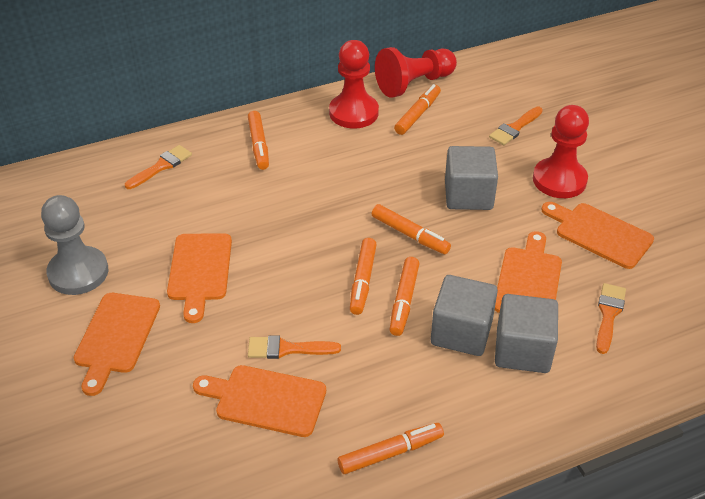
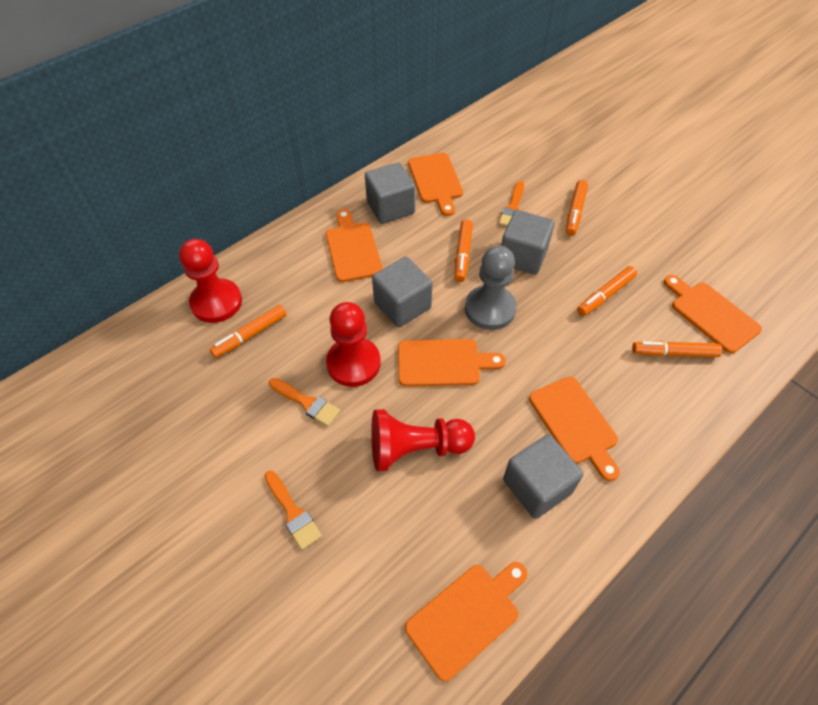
grey cube: 3 -> 4
orange brush: 4 -> 3
orange cutting board: 5 -> 6
orange marker: 6 -> 5

